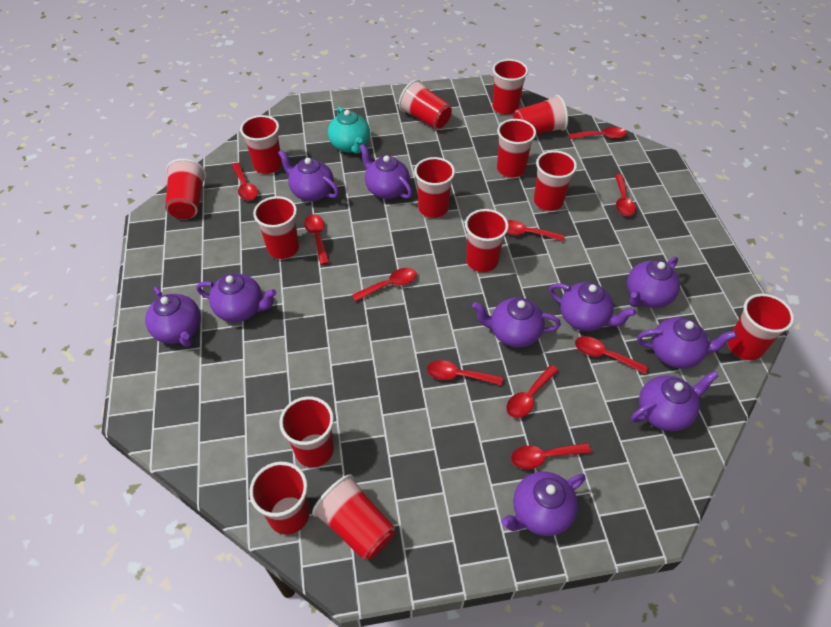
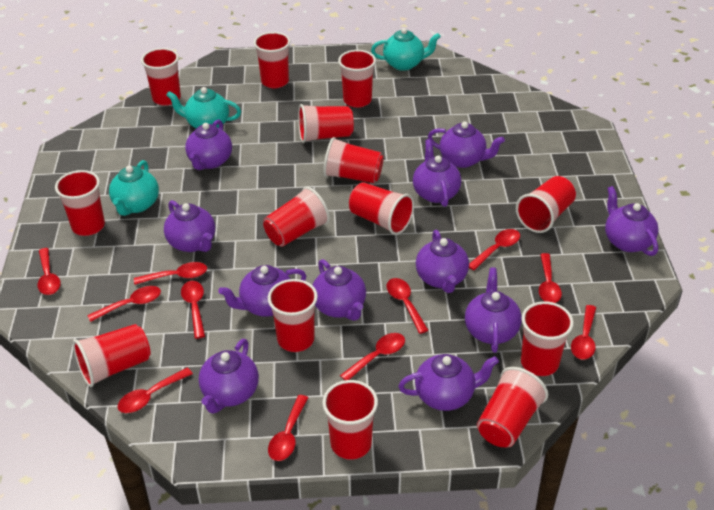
purple teapot: 10 -> 11
red spoon: 10 -> 11
turquoise teapot: 1 -> 3

